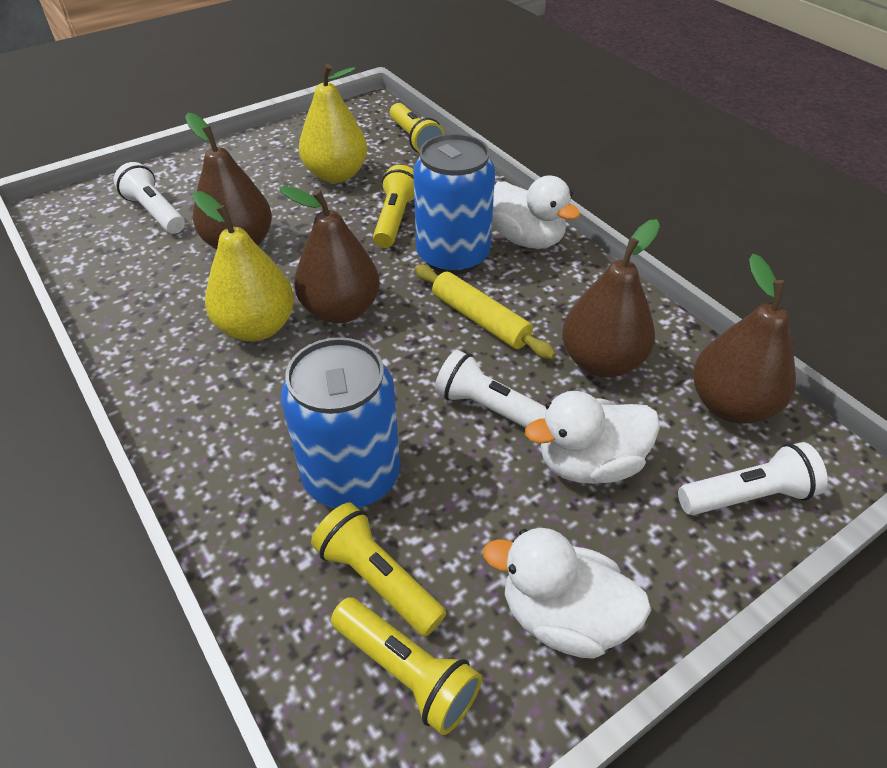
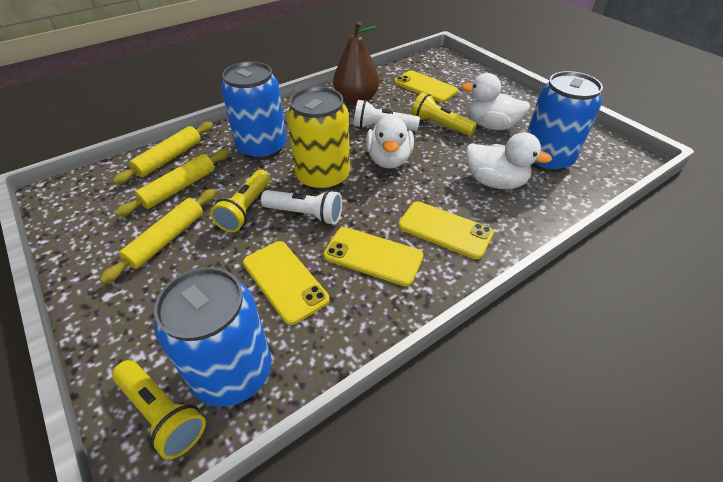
blue can: 2 -> 3
brown pear: 4 -> 1
white flashlight: 3 -> 2
yellow can: 0 -> 1
yellow flashlight: 4 -> 3
yellow pear: 2 -> 0
yellow phone: 0 -> 4
yellow rolling pin: 1 -> 3

